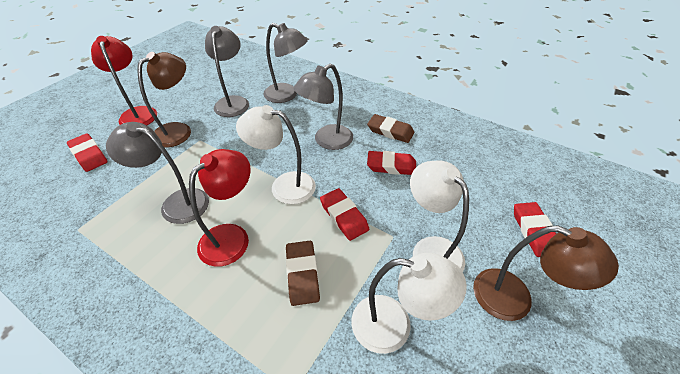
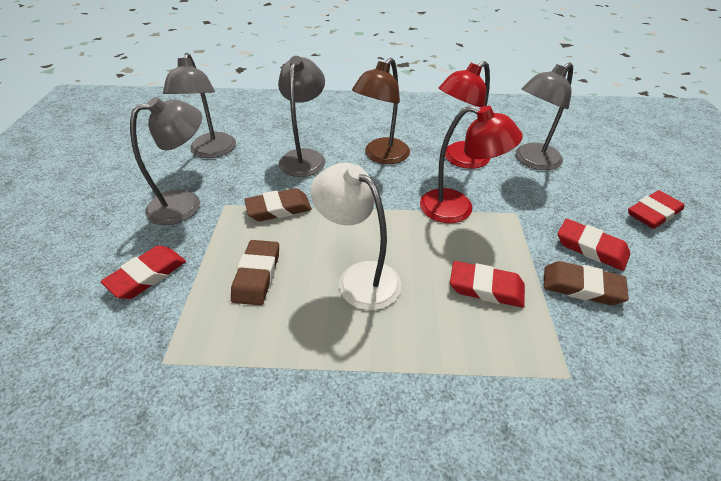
brown eraser: 2 -> 3
brown lamp: 2 -> 1
white lamp: 3 -> 1

